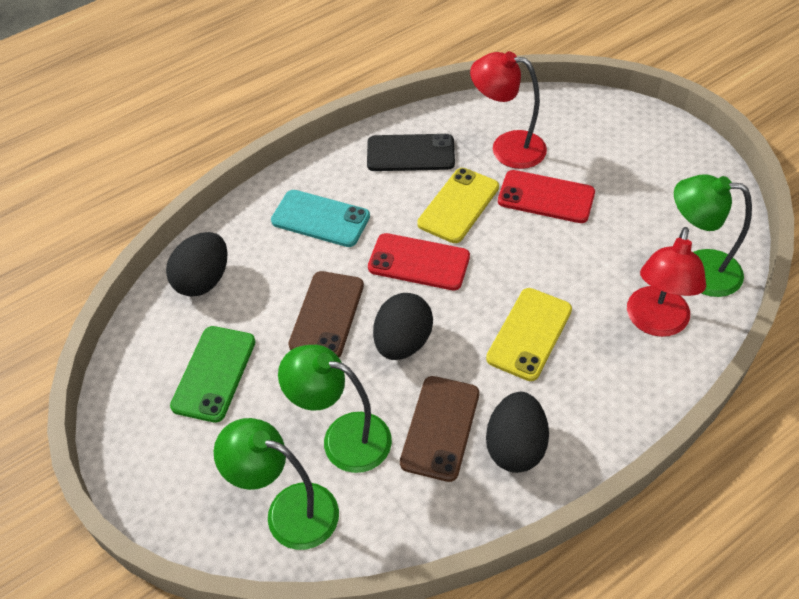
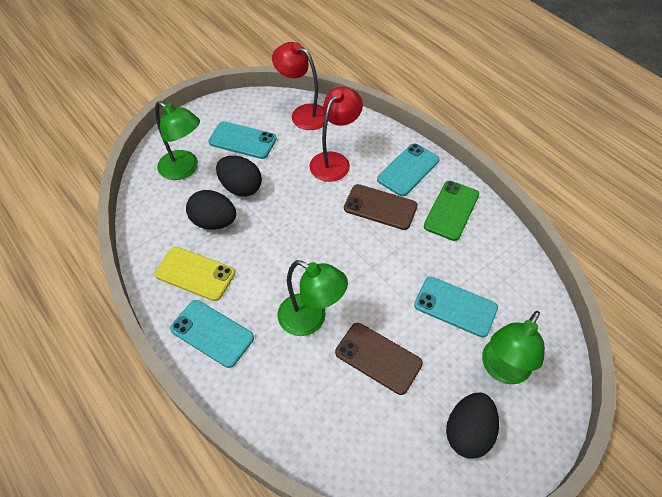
black phone: 1 -> 0
red phone: 2 -> 0
turquoise phone: 1 -> 4
yellow phone: 2 -> 1

